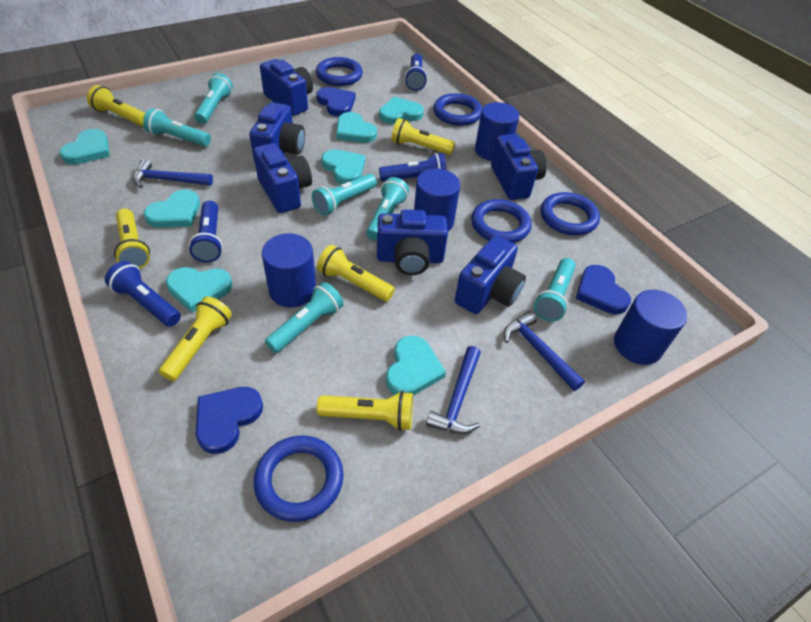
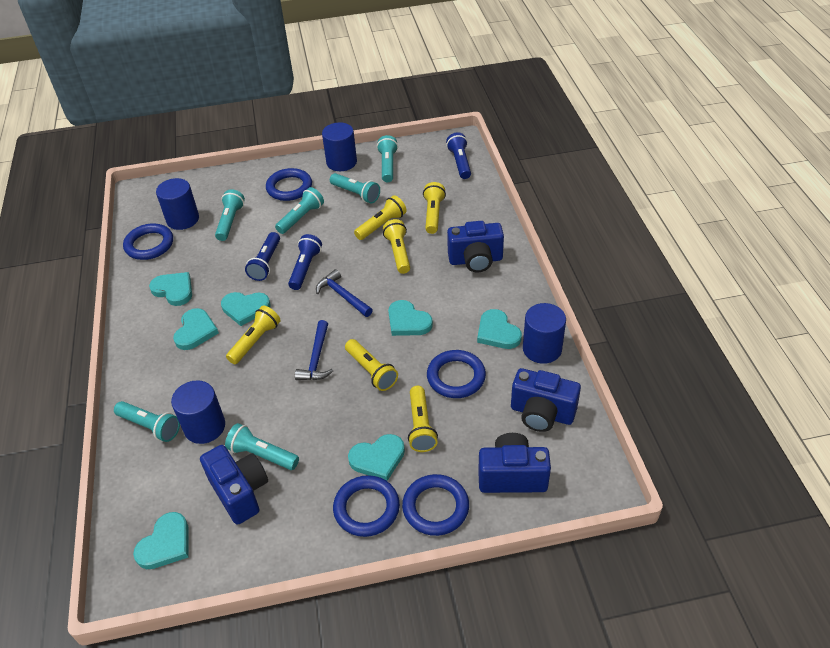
blue camera: 6 -> 4
blue flashlight: 4 -> 3
blue hammer: 3 -> 2
blue heart: 3 -> 0

